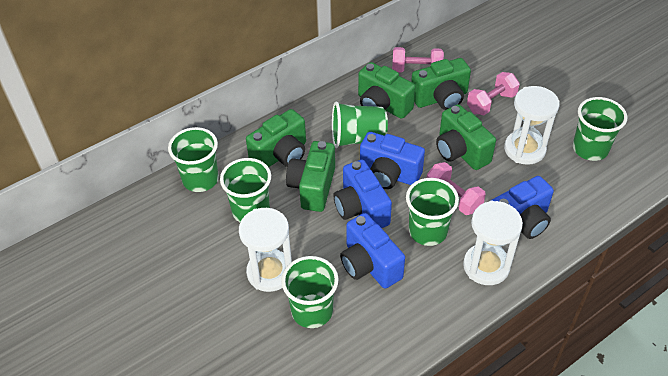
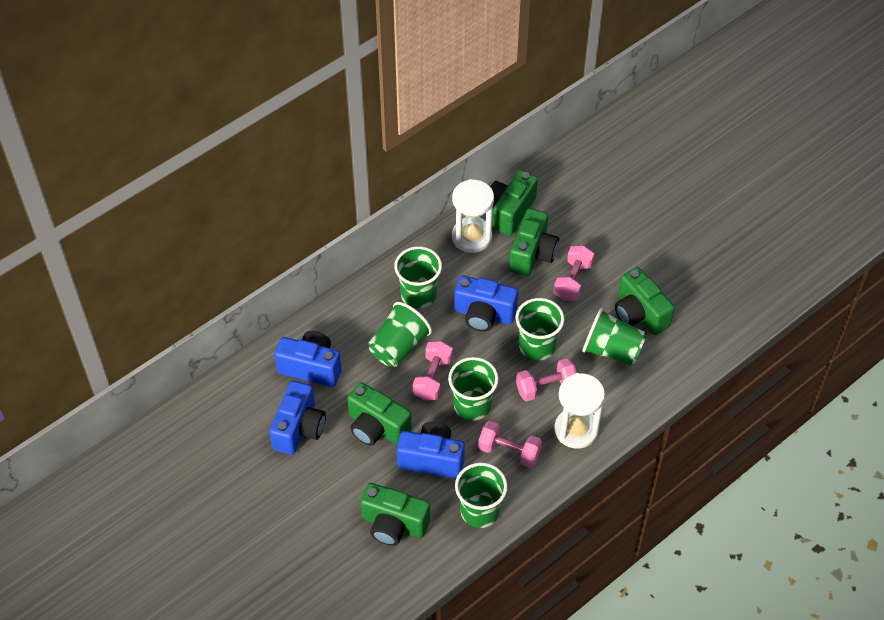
pink dumbbell: 3 -> 4
white hourglass: 3 -> 2

